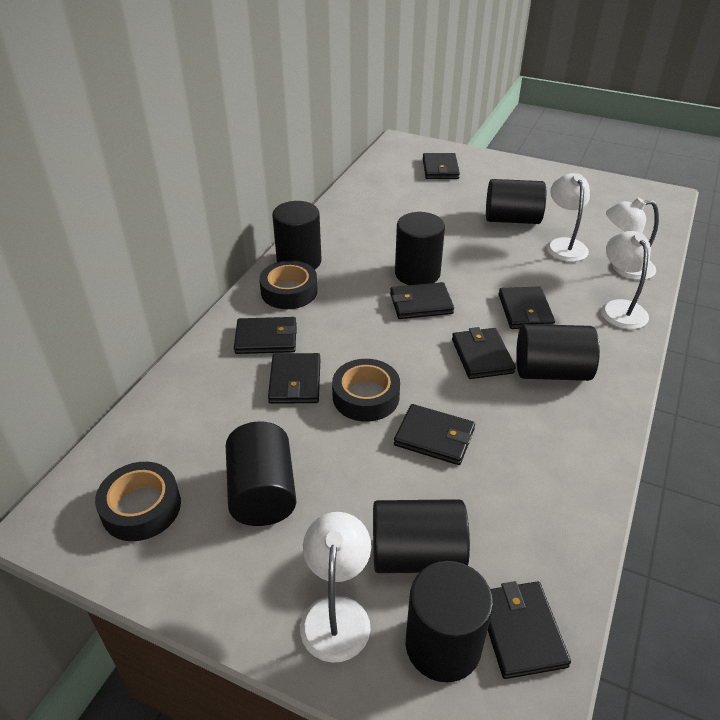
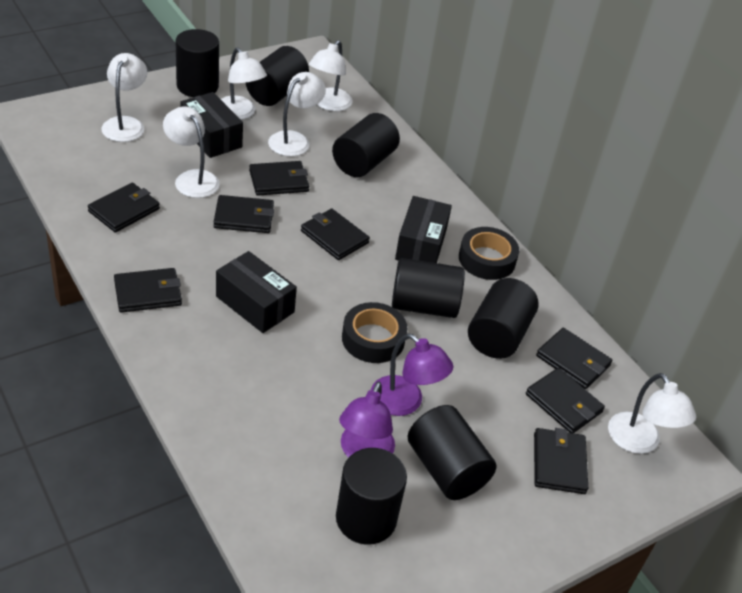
black box: 0 -> 3
black tape: 3 -> 2
purple lamp: 0 -> 2
white lamp: 4 -> 6

